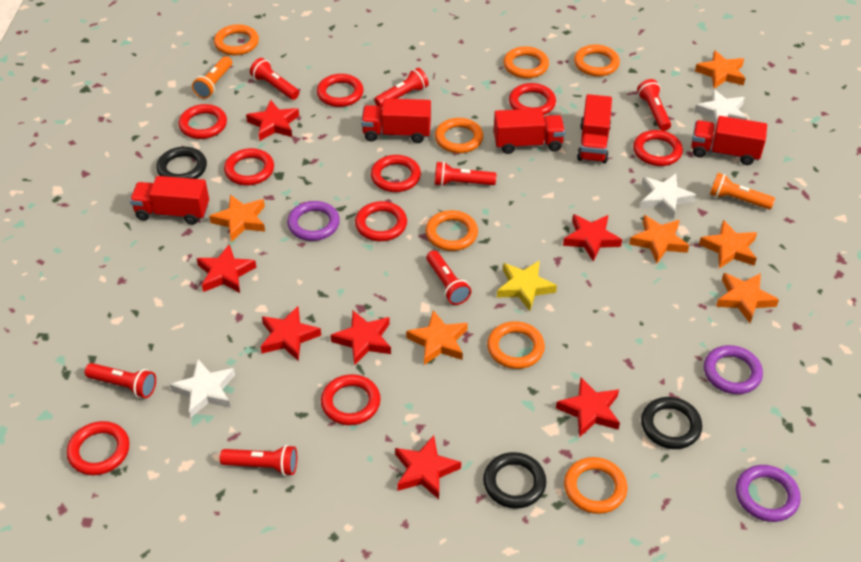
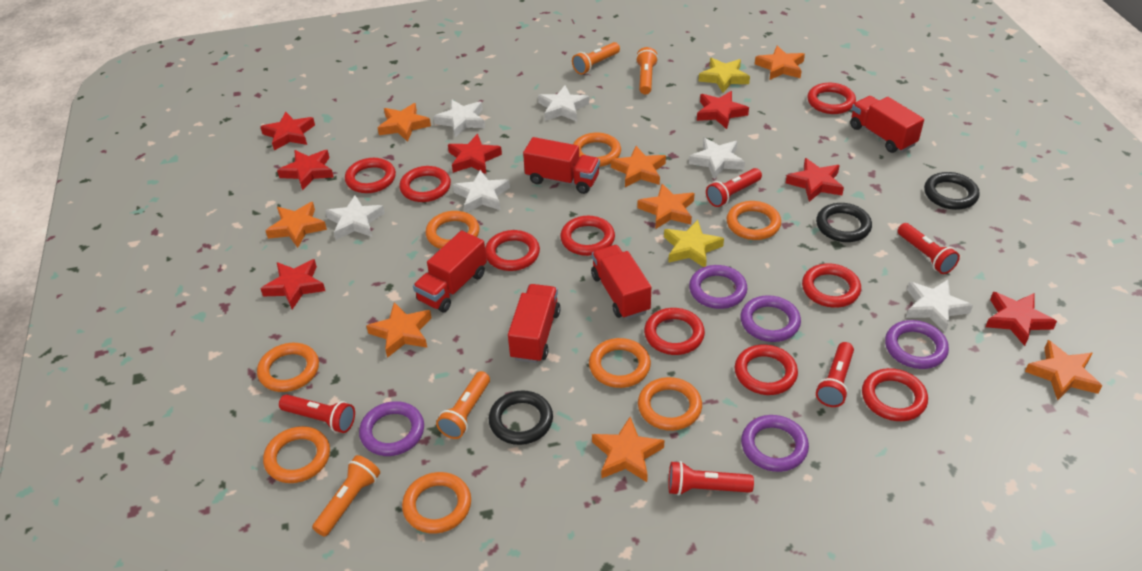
orange flashlight: 2 -> 4
orange ring: 7 -> 8
orange star: 6 -> 8
purple ring: 3 -> 5
red flashlight: 7 -> 5
white star: 3 -> 6
yellow star: 1 -> 2

